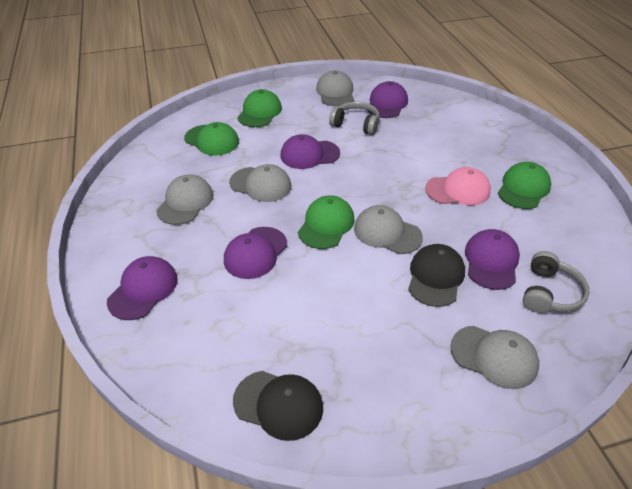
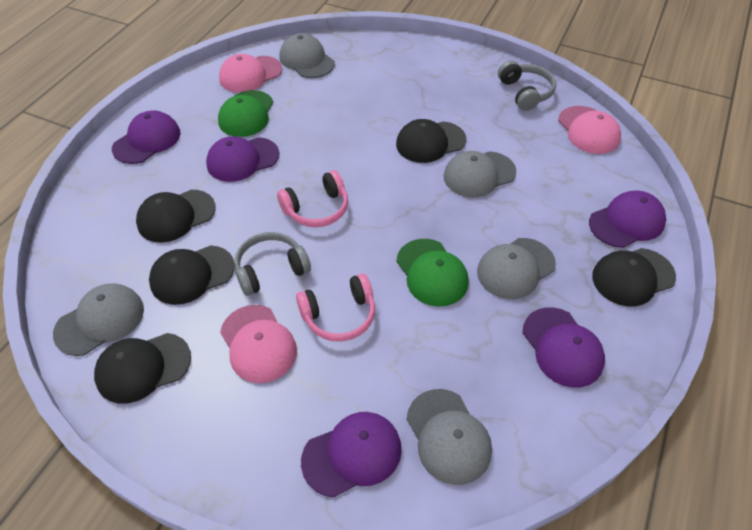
black cap: 2 -> 5
green cap: 4 -> 2
pink cap: 1 -> 3
pink headphones: 0 -> 2

